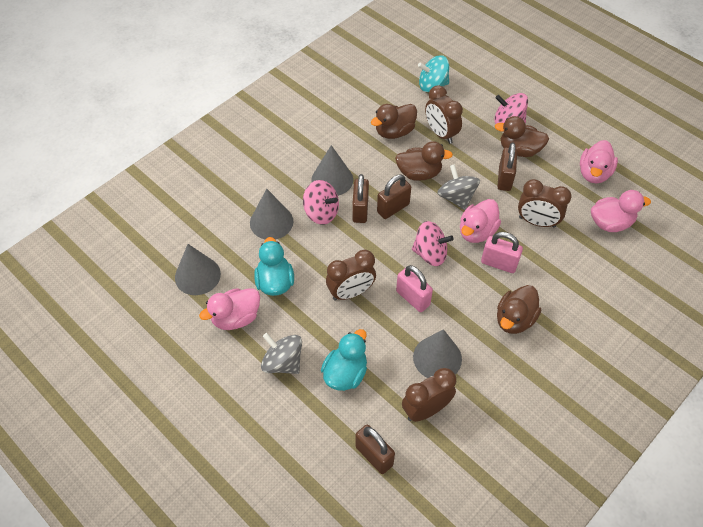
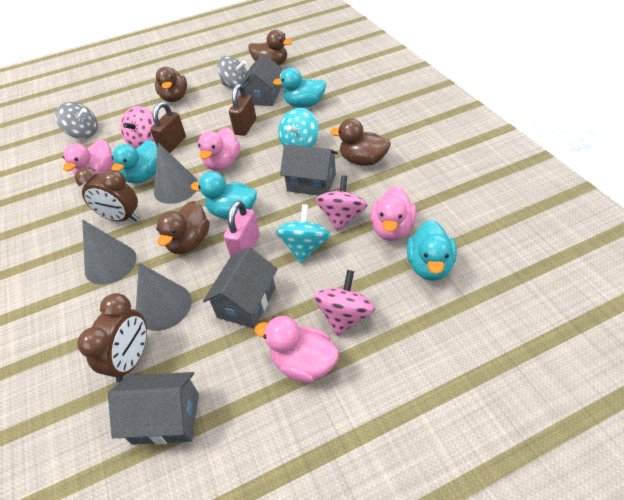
brown clock: 4 -> 2
brown padlock: 4 -> 2
grey cone: 4 -> 3
grey house: 0 -> 4
pink padlock: 2 -> 1
turquoise duck: 2 -> 4
turquoise spinning top: 1 -> 2

